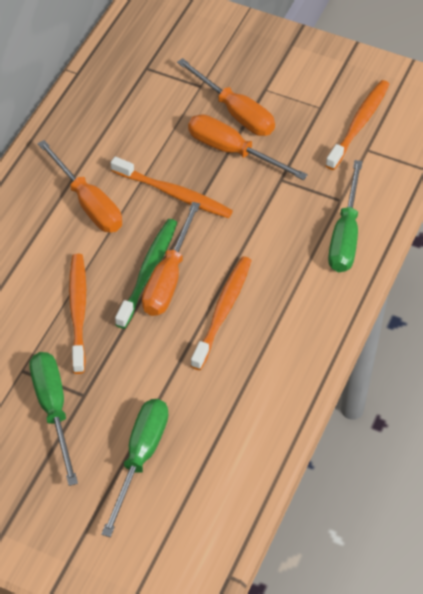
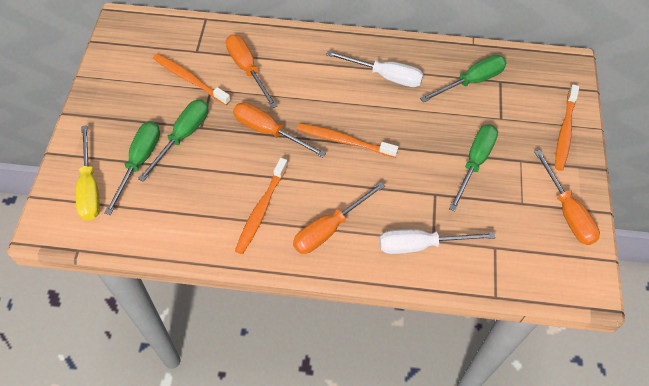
green screwdriver: 3 -> 4
green toothbrush: 1 -> 0
white screwdriver: 0 -> 2
yellow screwdriver: 0 -> 1

